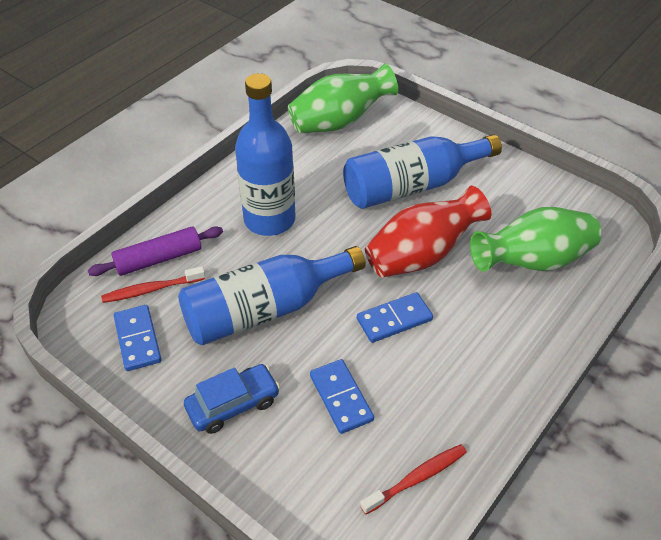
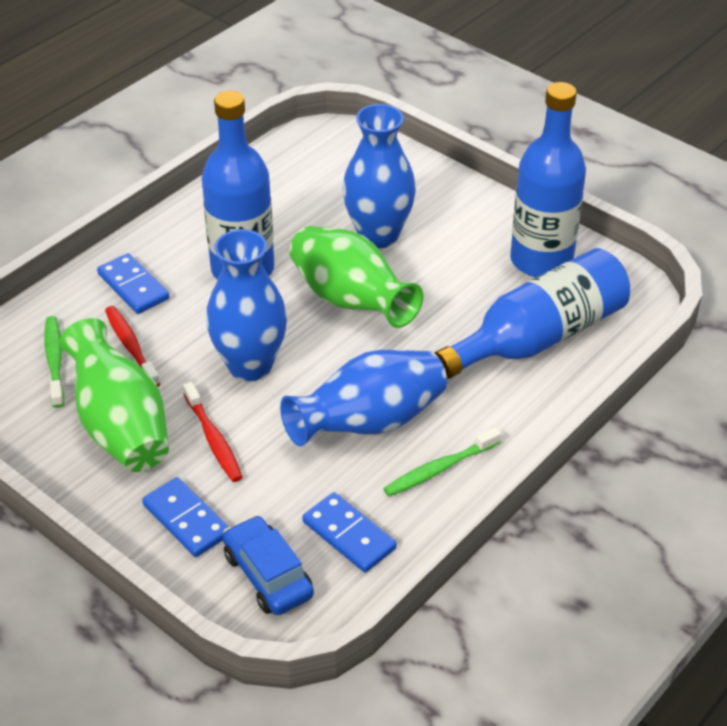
blue vase: 0 -> 3
green toothbrush: 0 -> 2
purple rolling pin: 1 -> 0
red vase: 1 -> 0

